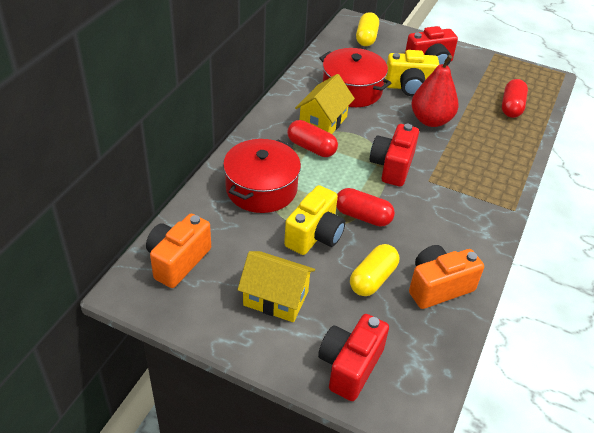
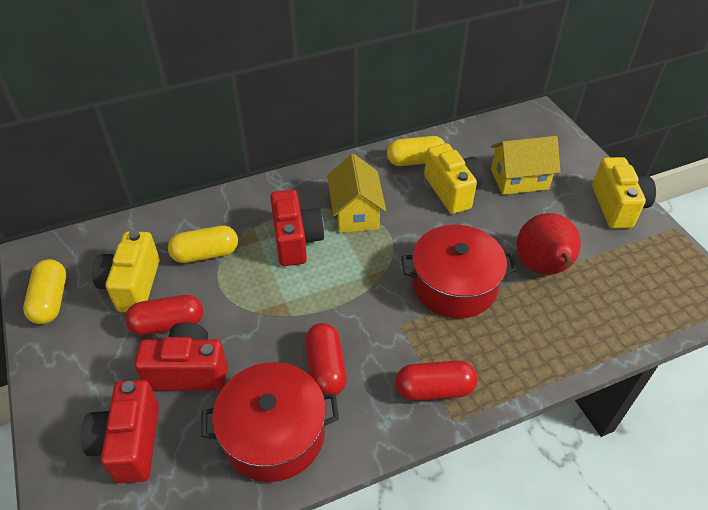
orange camera: 2 -> 0
yellow camera: 2 -> 3
yellow capsule: 2 -> 3

